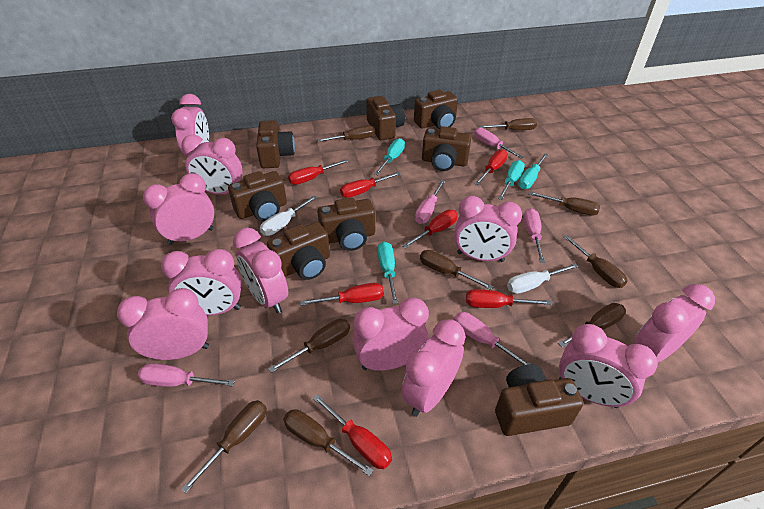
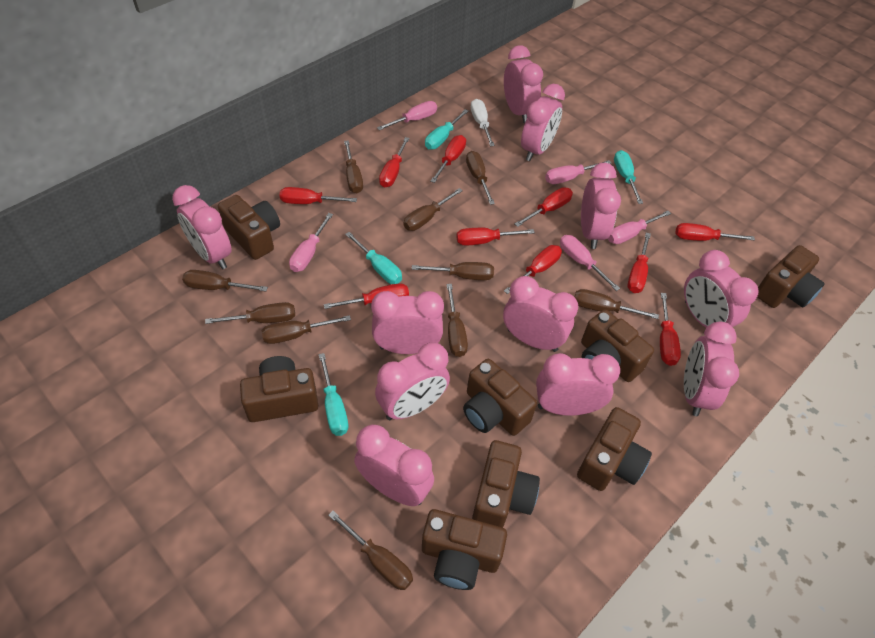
brown screwdriver: 9 -> 10
red screwdriver: 7 -> 10
white screwdriver: 2 -> 1

